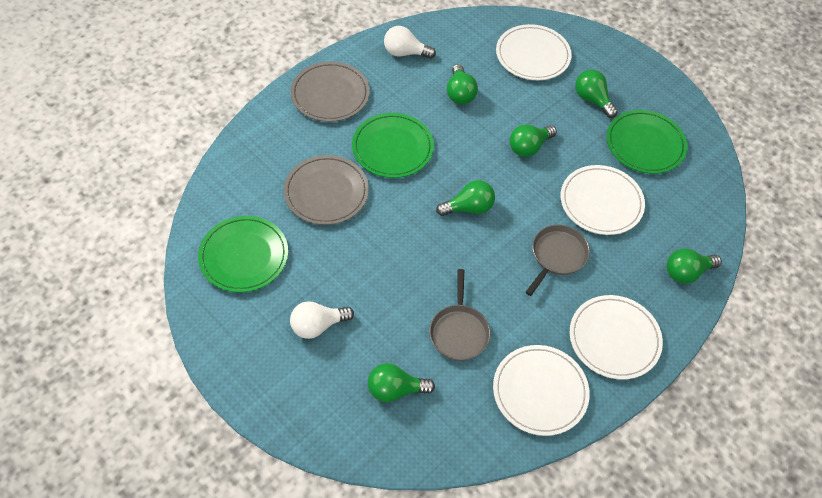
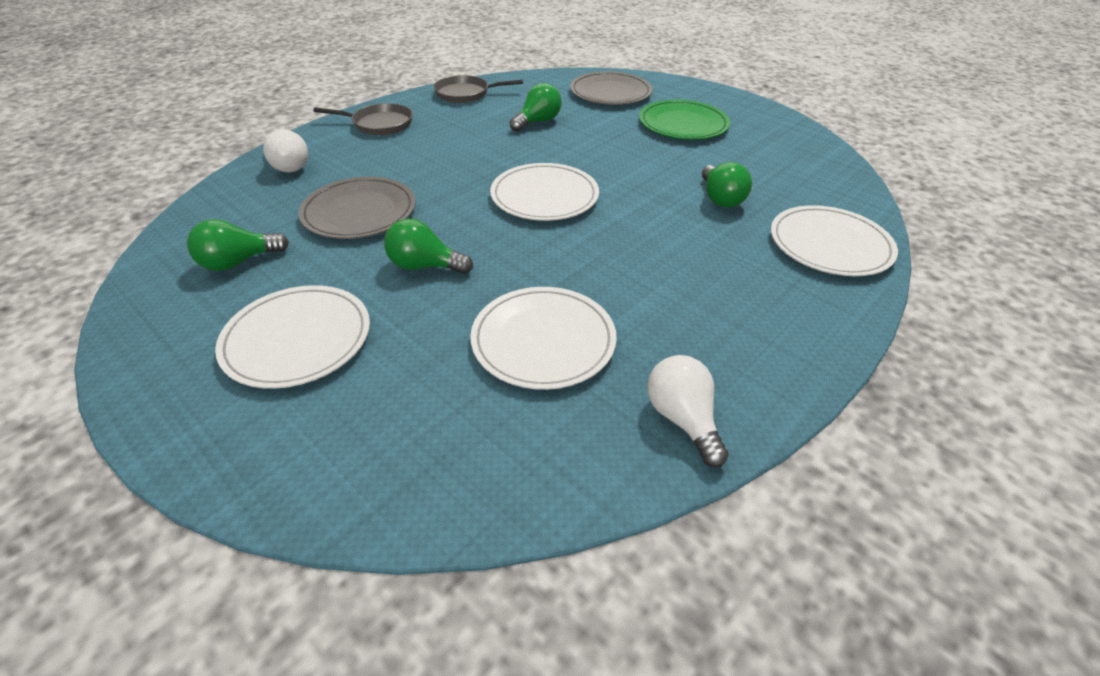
green light bulb: 6 -> 4
green plate: 3 -> 1

